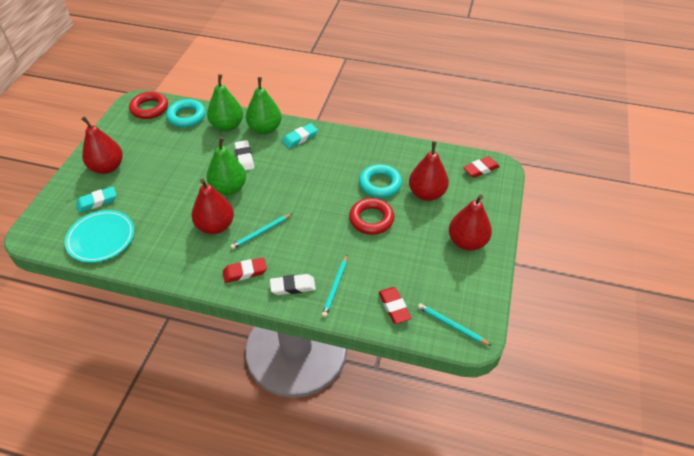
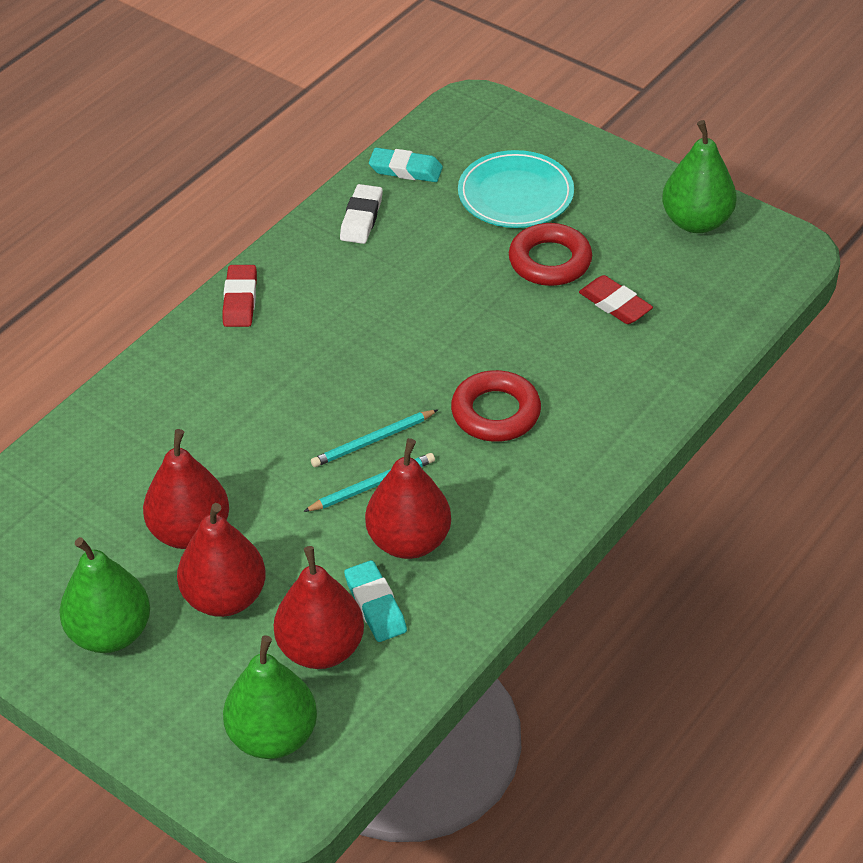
red eraser: 3 -> 2
turquoise pencil: 3 -> 2
turquoise ring: 2 -> 0
white eraser: 2 -> 1

